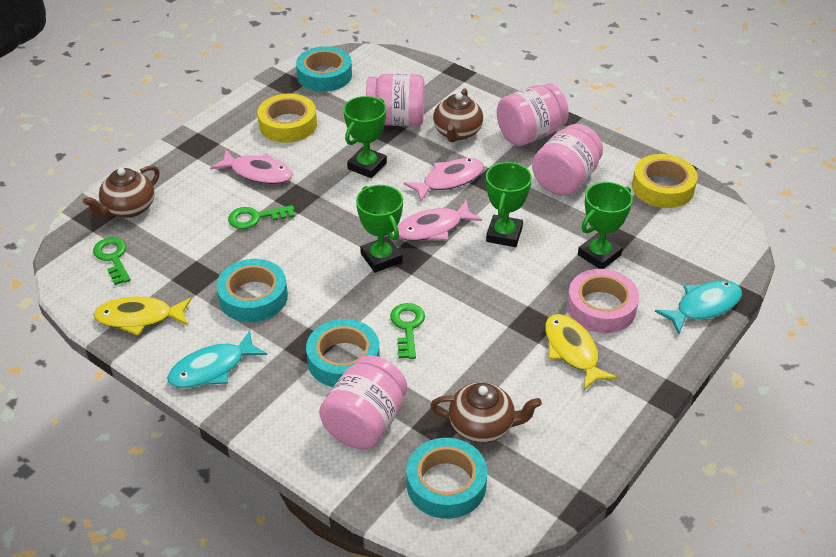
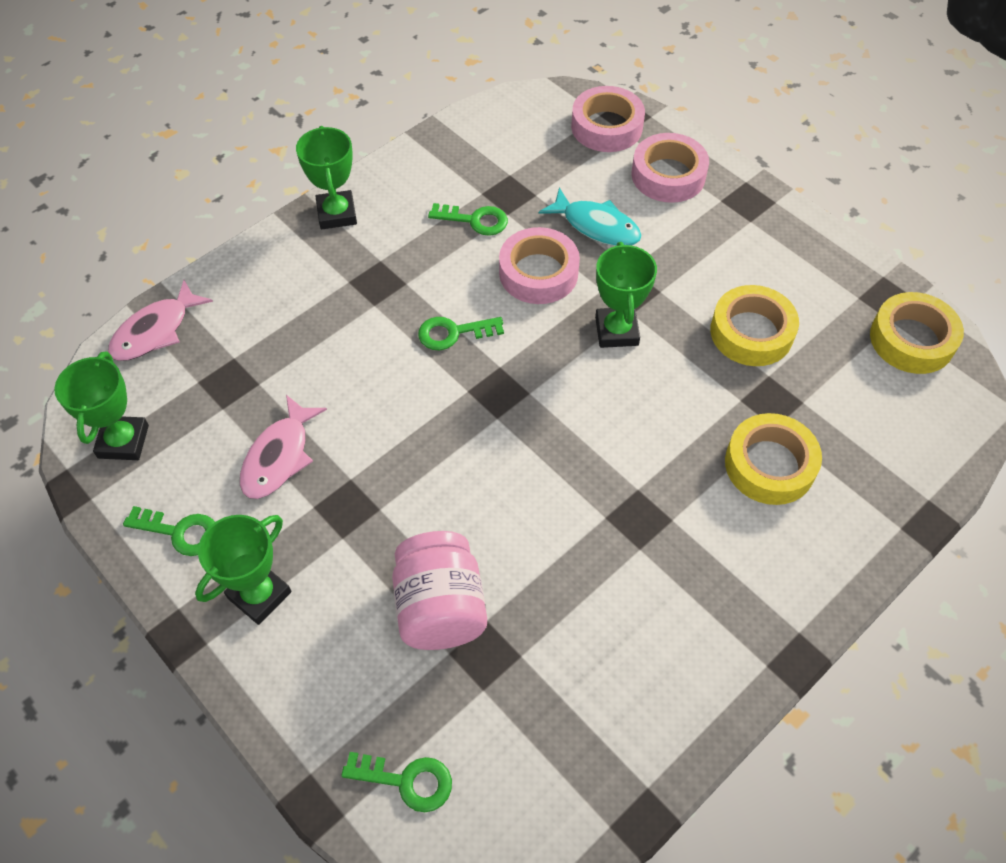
brown teapot: 3 -> 0
green key: 3 -> 4
pink fish: 3 -> 2
pink jar: 4 -> 1
pink tape: 1 -> 3
turquoise fish: 2 -> 1
turquoise tape: 4 -> 0
yellow fish: 2 -> 0
yellow tape: 2 -> 3

